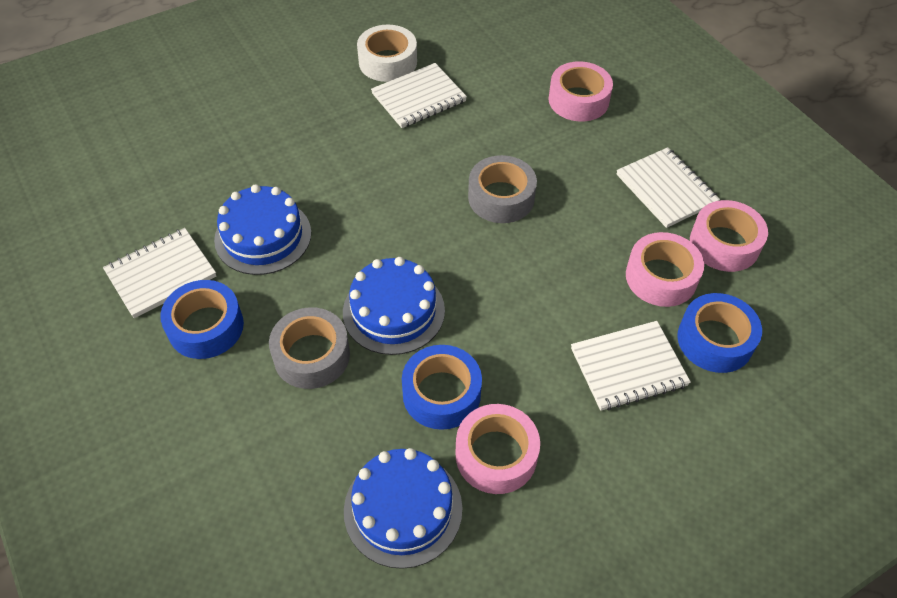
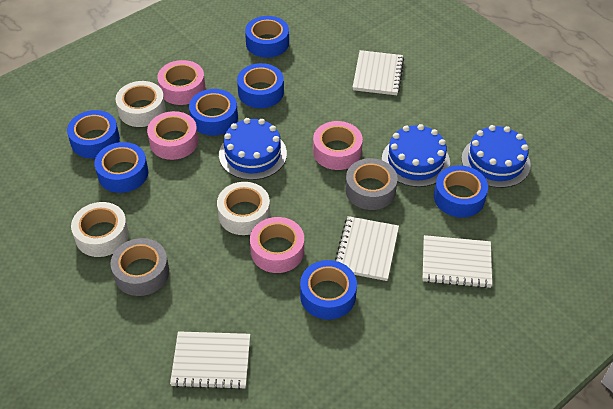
blue tape: 3 -> 7
white tape: 1 -> 3

